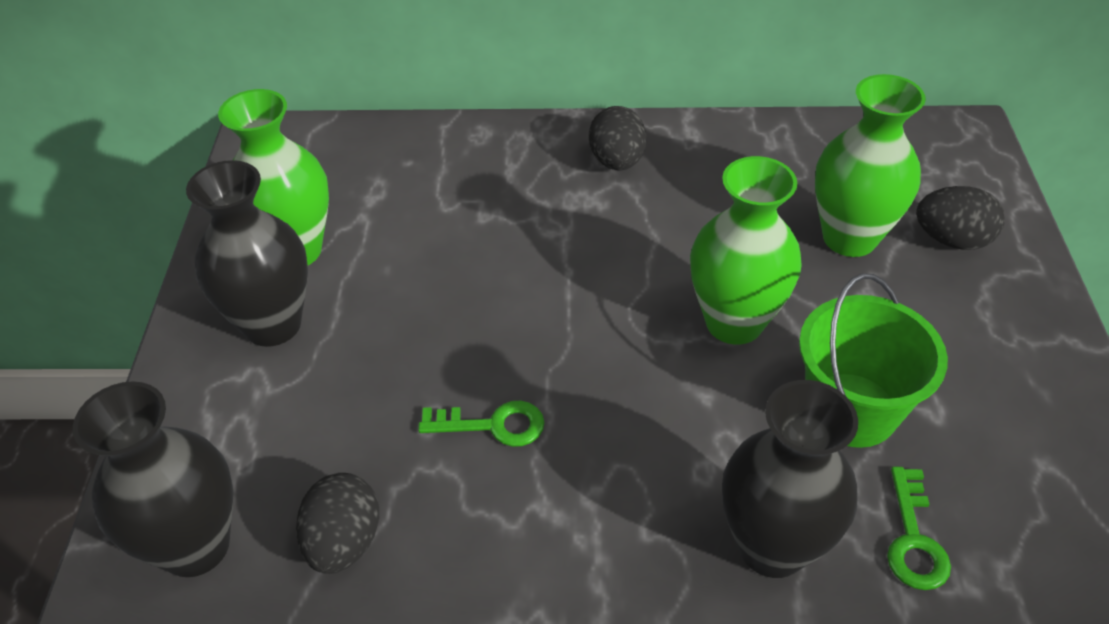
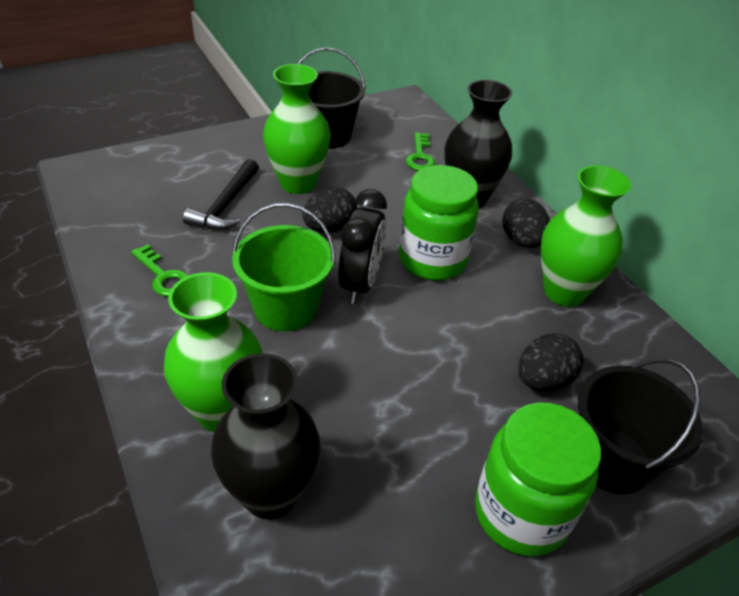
black bucket: 0 -> 2
black clock: 0 -> 1
black hammer: 0 -> 1
black vase: 3 -> 2
green jar: 0 -> 2

